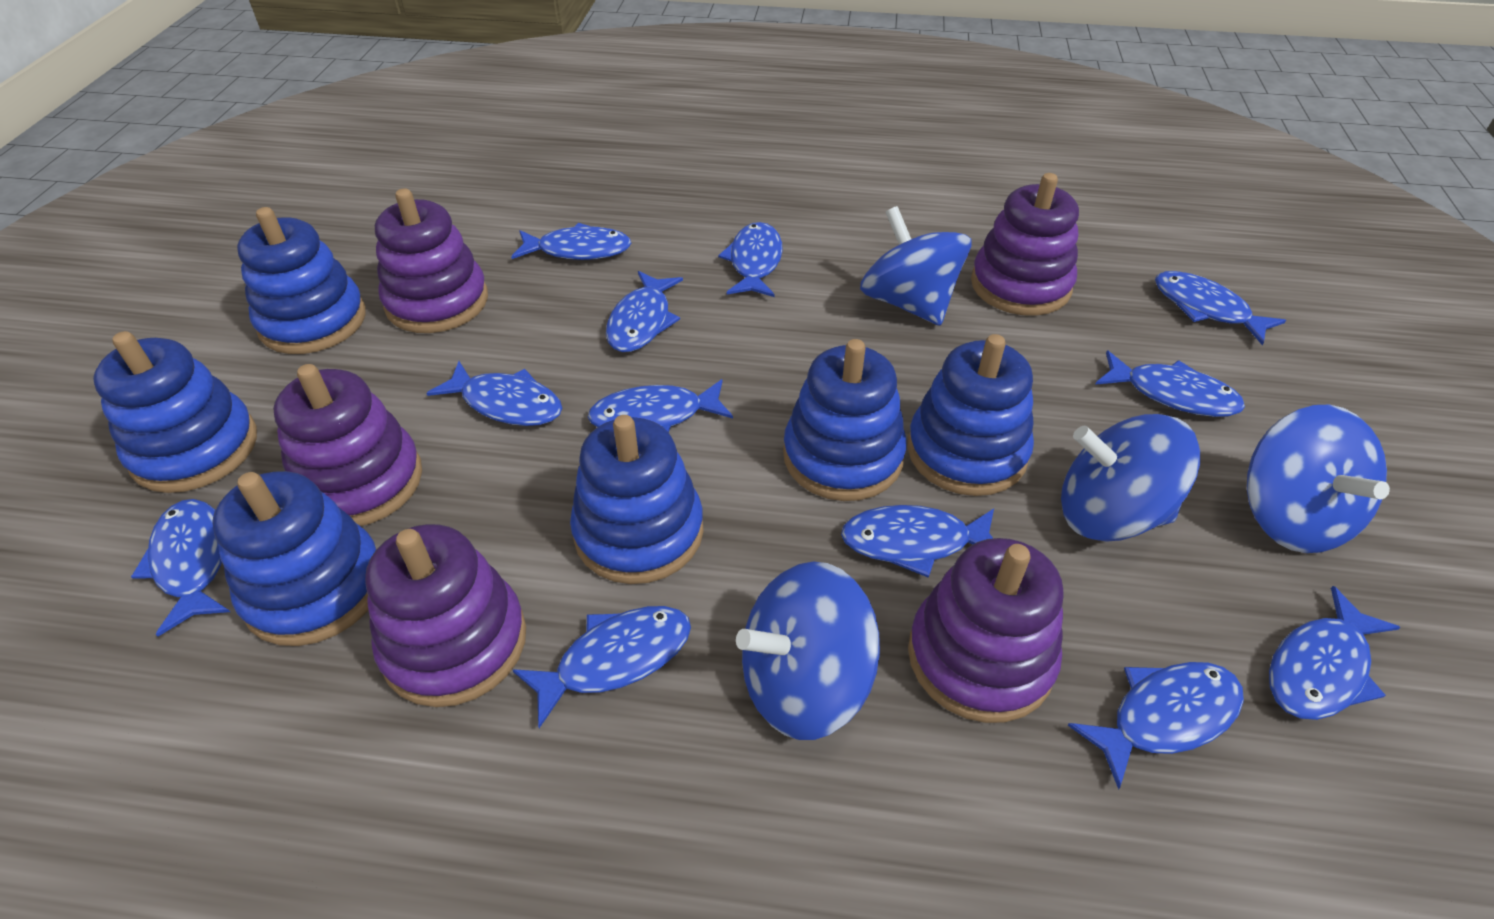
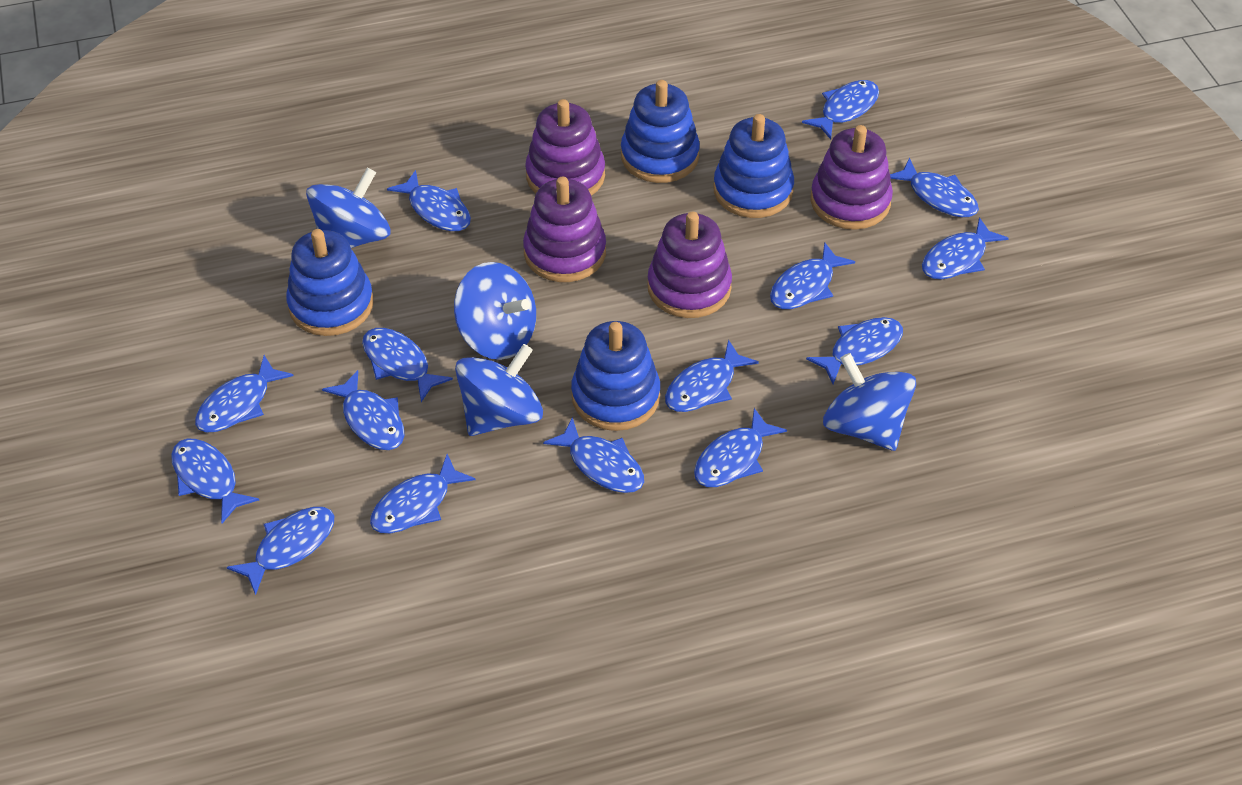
blue fish: 12 -> 15
blue stacking toy: 6 -> 4
purple stacking toy: 5 -> 4

